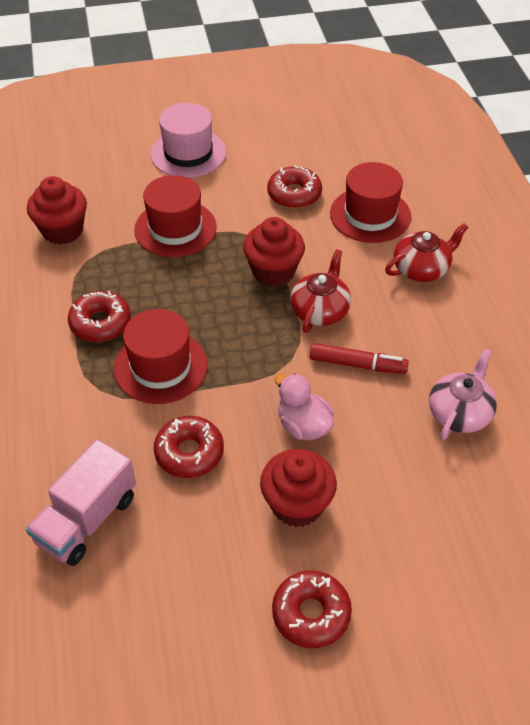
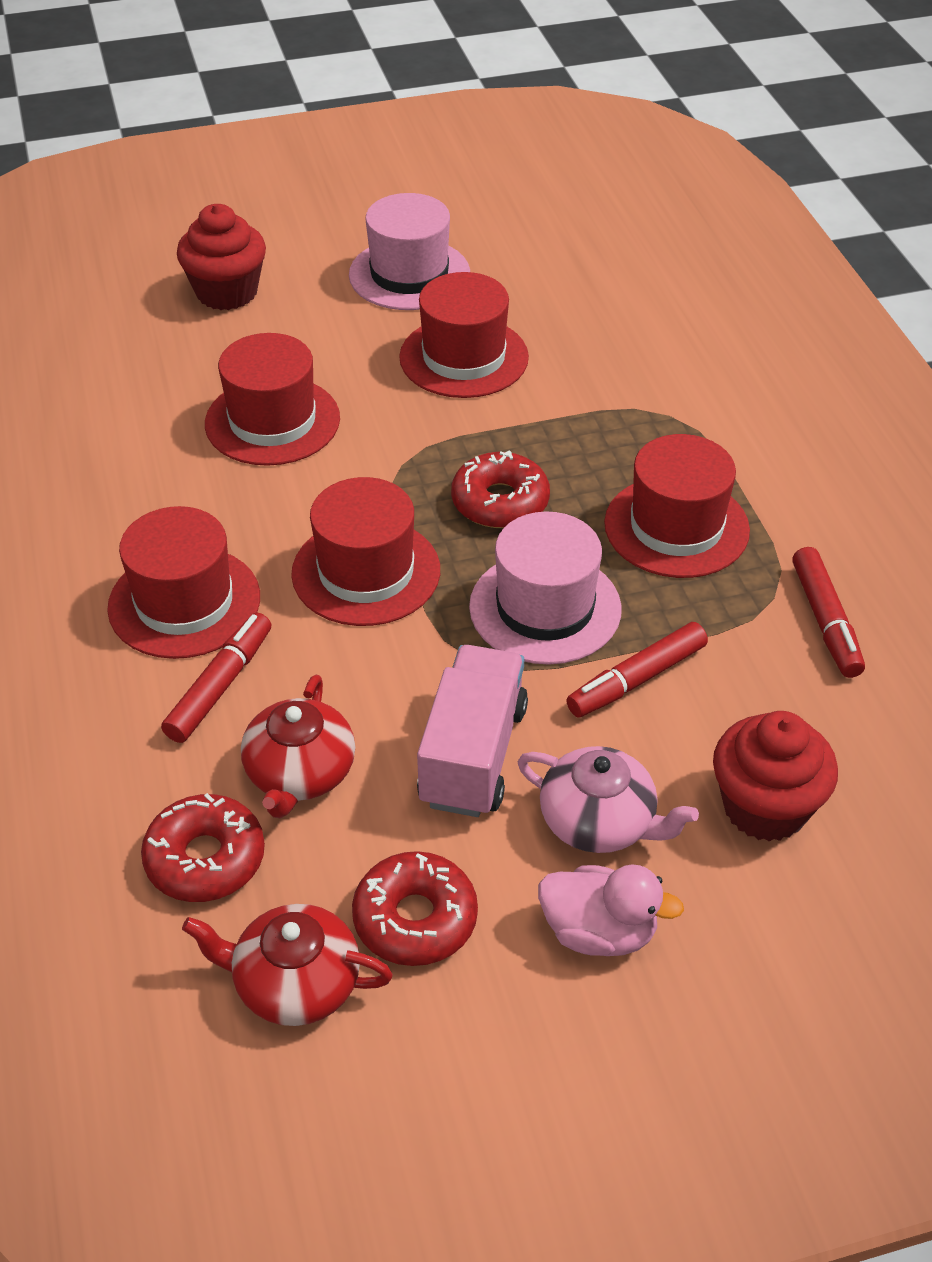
pink hat: 1 -> 2
red cupcake: 3 -> 2
red donut: 4 -> 3
red hat: 3 -> 5
red marker: 1 -> 3

